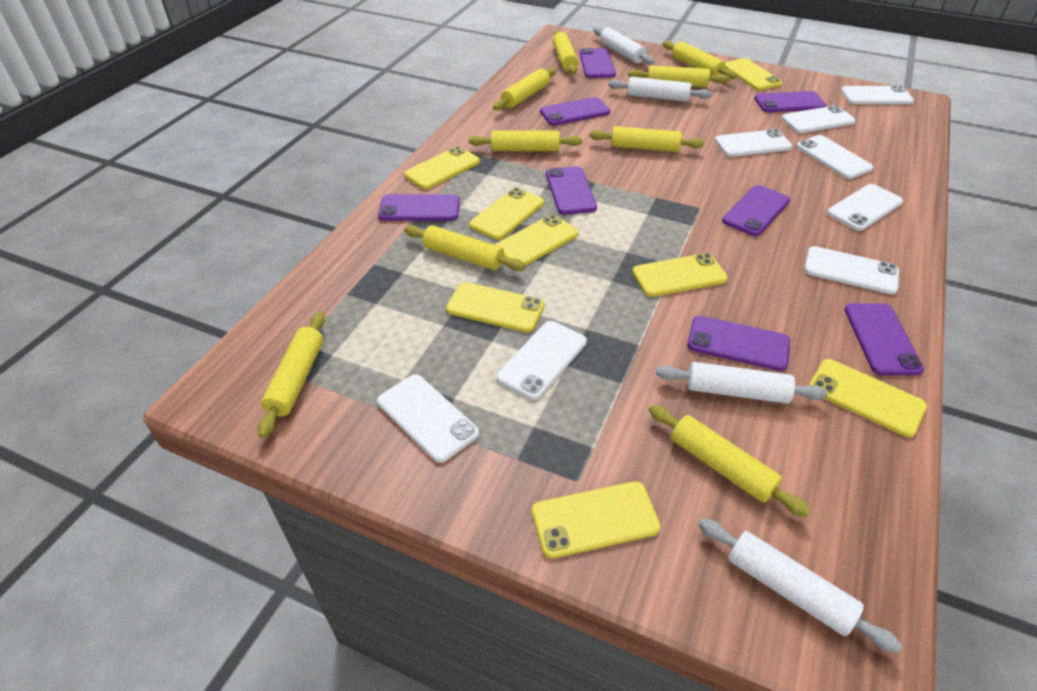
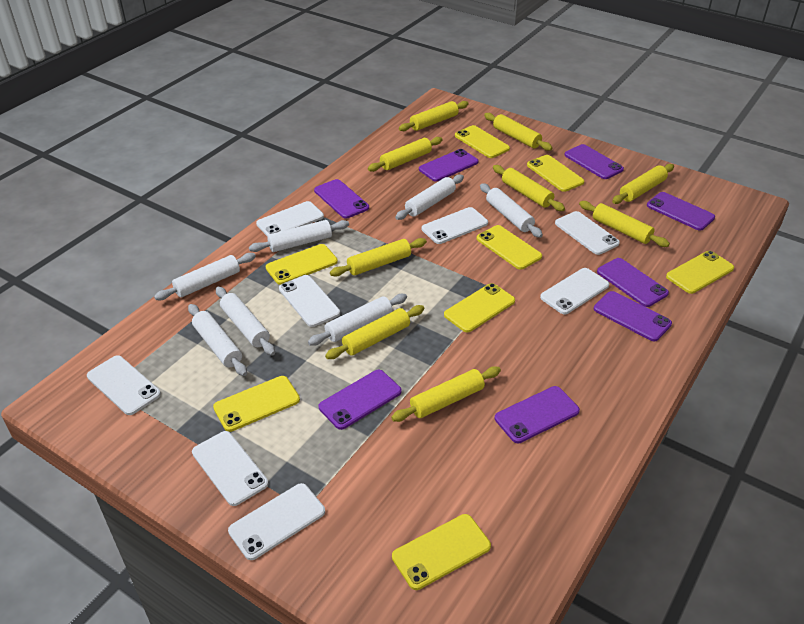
white rolling pin: 4 -> 7

